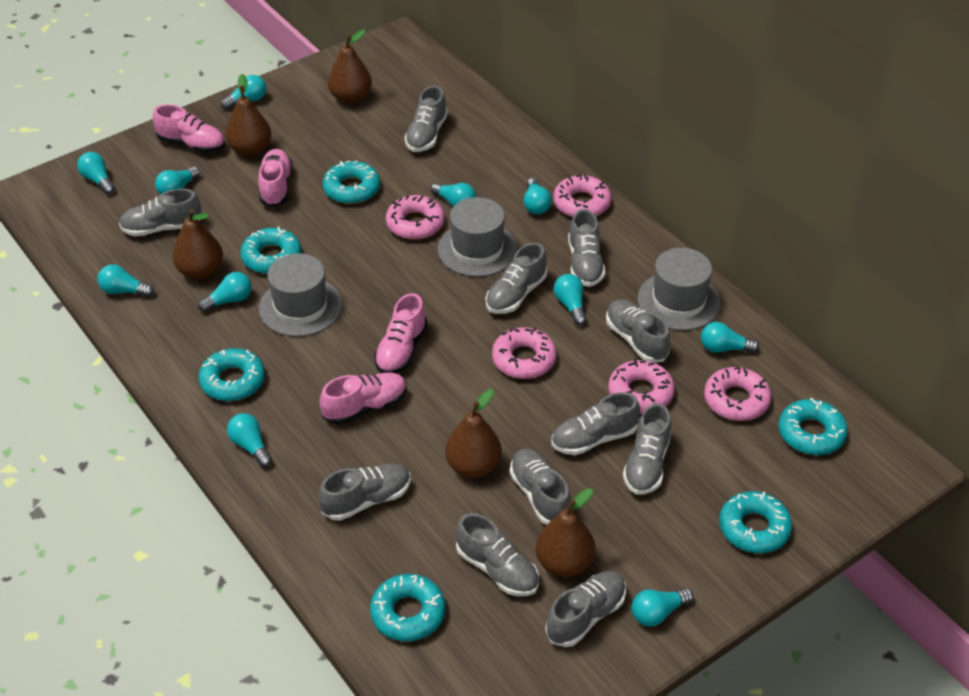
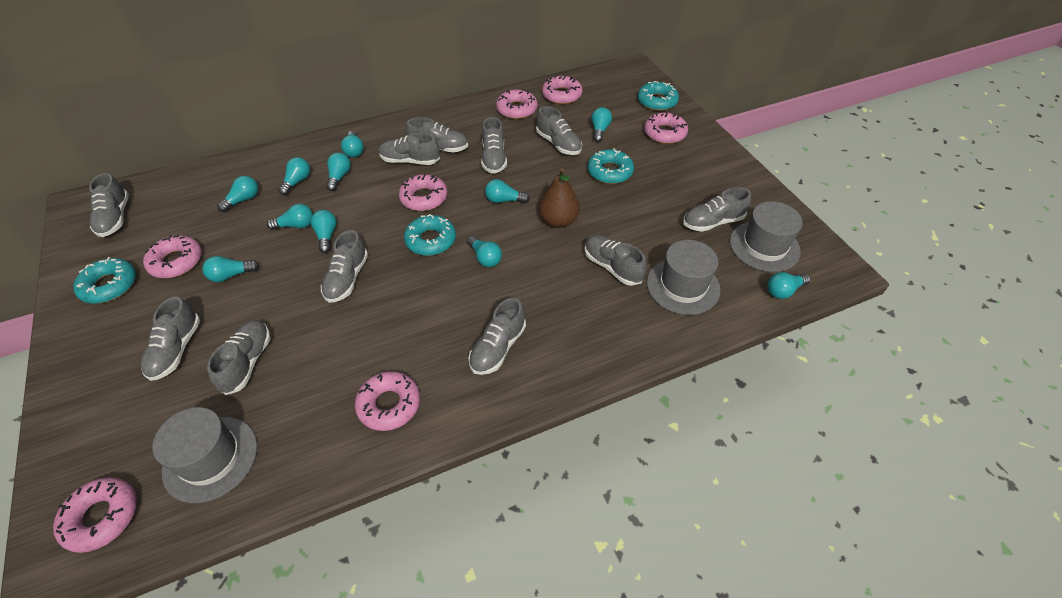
brown pear: 5 -> 1
pink donut: 5 -> 7
pink shoe: 4 -> 0
turquoise donut: 6 -> 4

